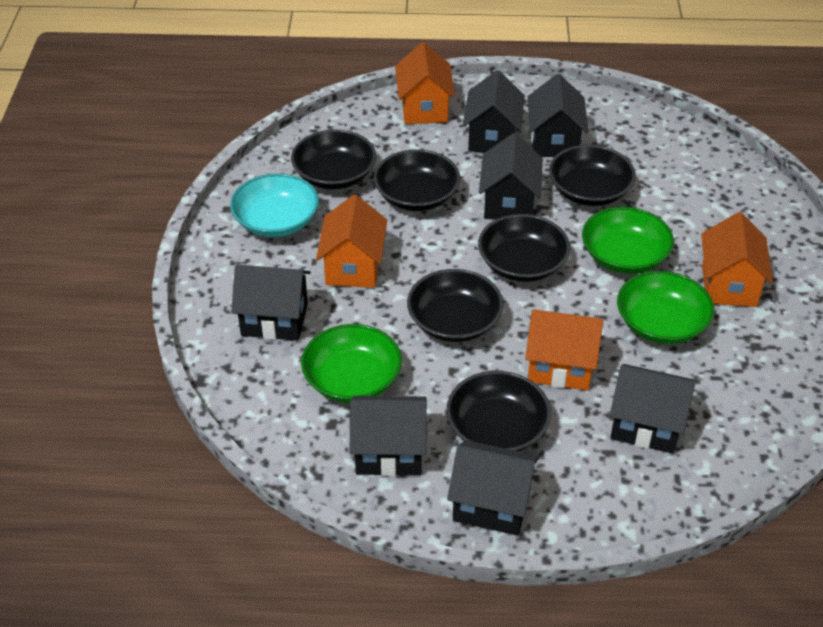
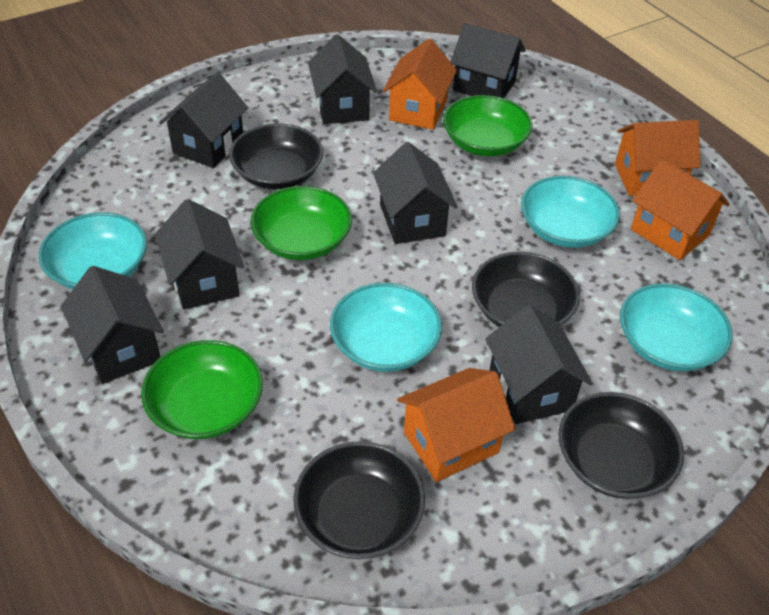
black bowl: 6 -> 4
turquoise bowl: 1 -> 4

